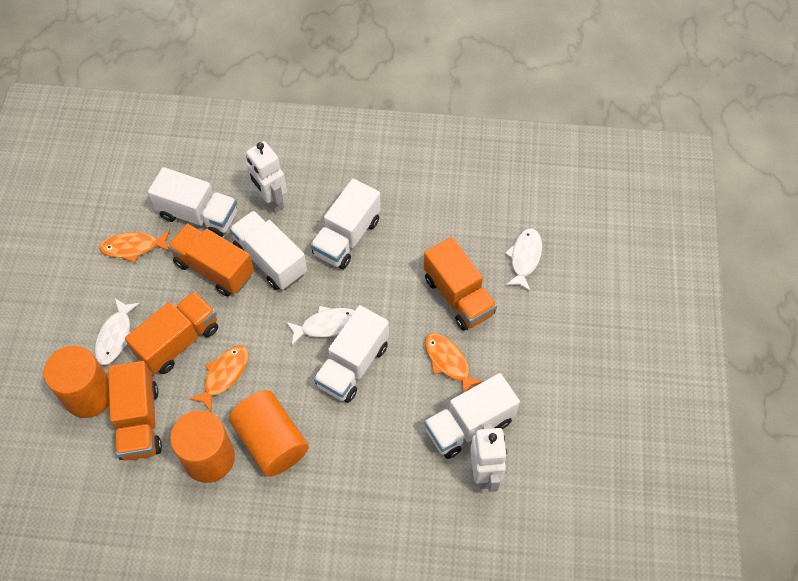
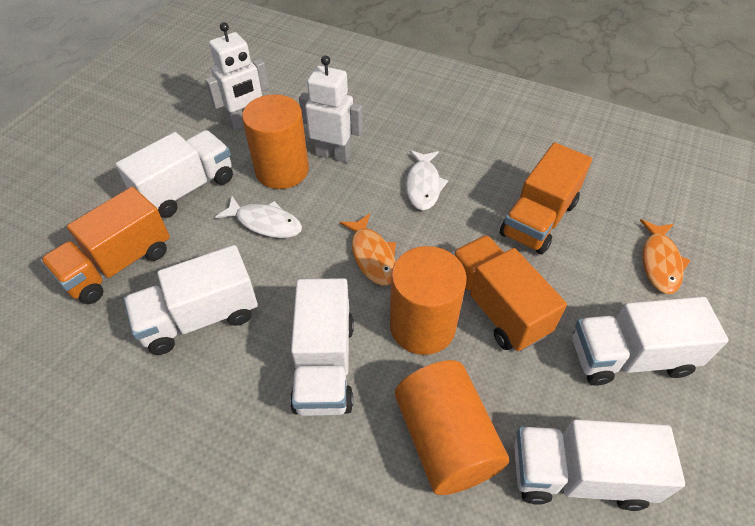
orange fish: 3 -> 2
orange truck: 4 -> 3
white fish: 3 -> 2

